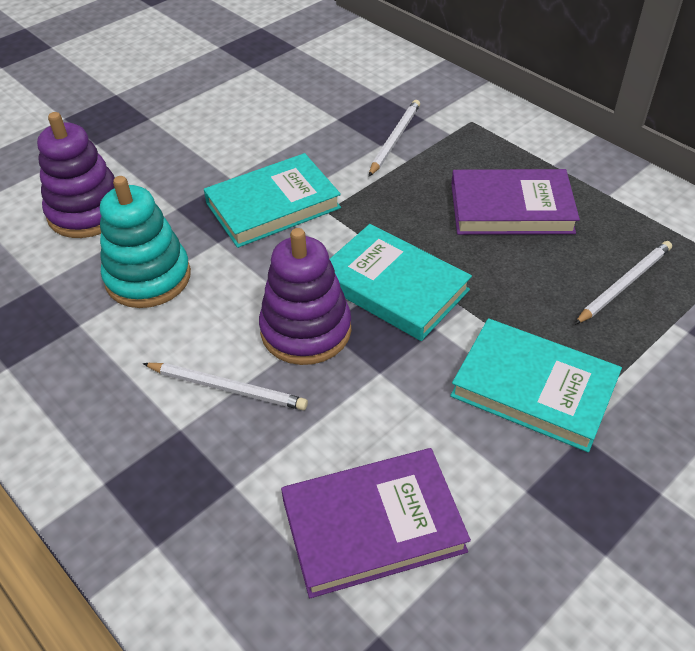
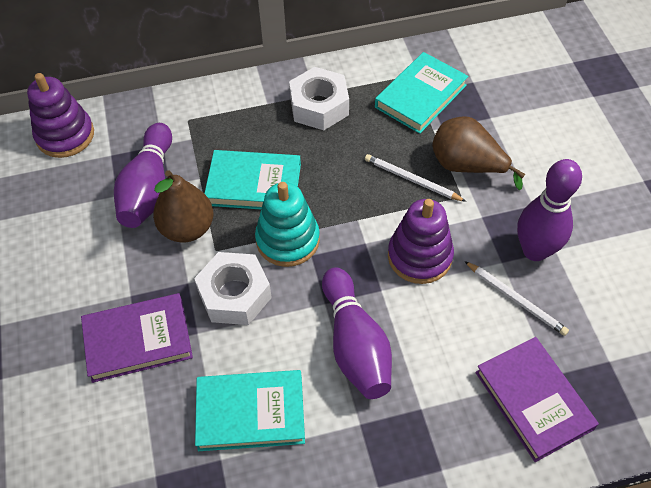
brown pear: 0 -> 2
purple bowling pin: 0 -> 3
white nut: 0 -> 2
white pencil: 3 -> 2

